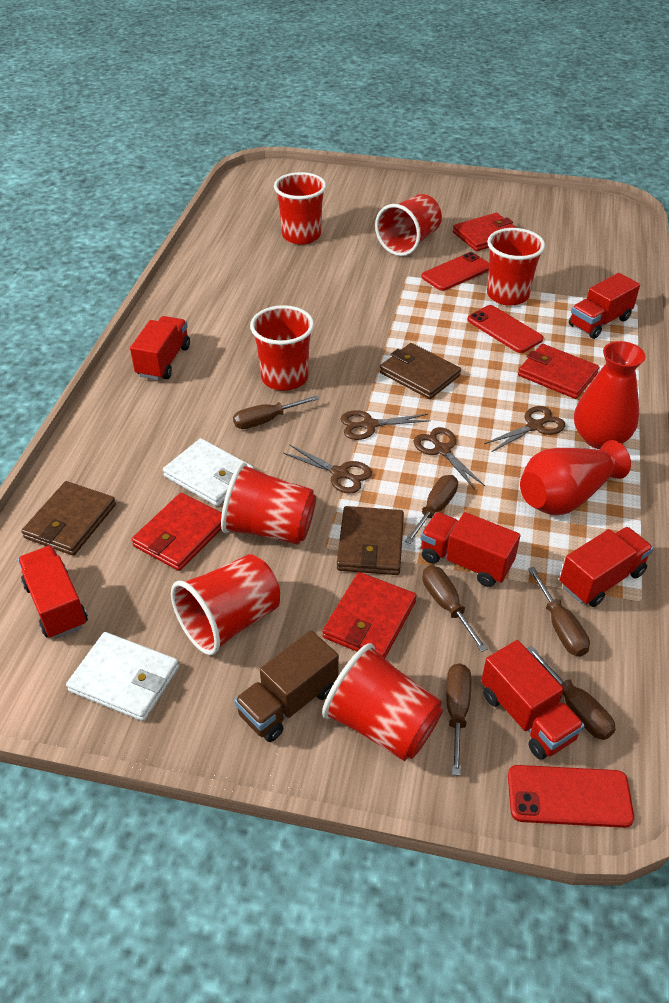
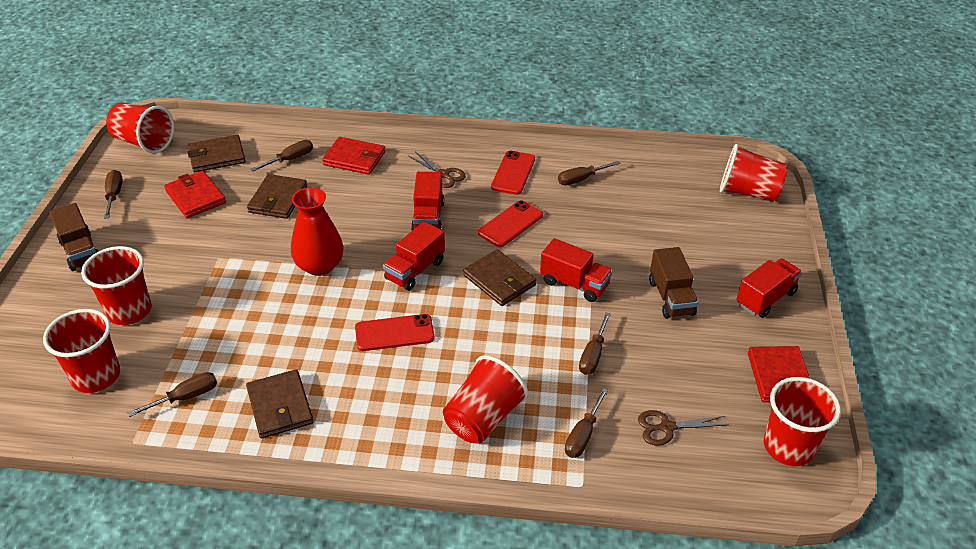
brown scissors: 4 -> 2
brown truck: 1 -> 2
brown wallet: 3 -> 4
red cup: 7 -> 6
red truck: 6 -> 4
red vase: 2 -> 1
red wallet: 4 -> 3
white wallet: 2 -> 0

